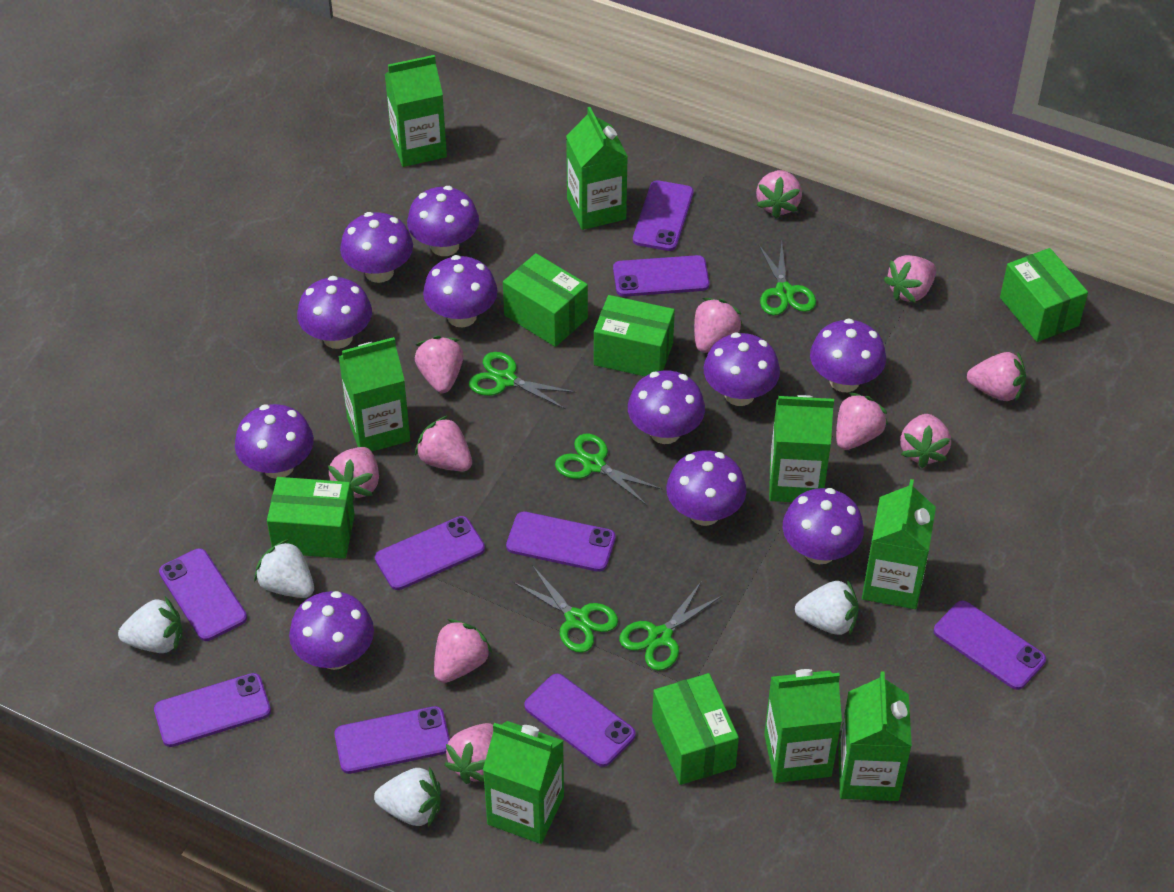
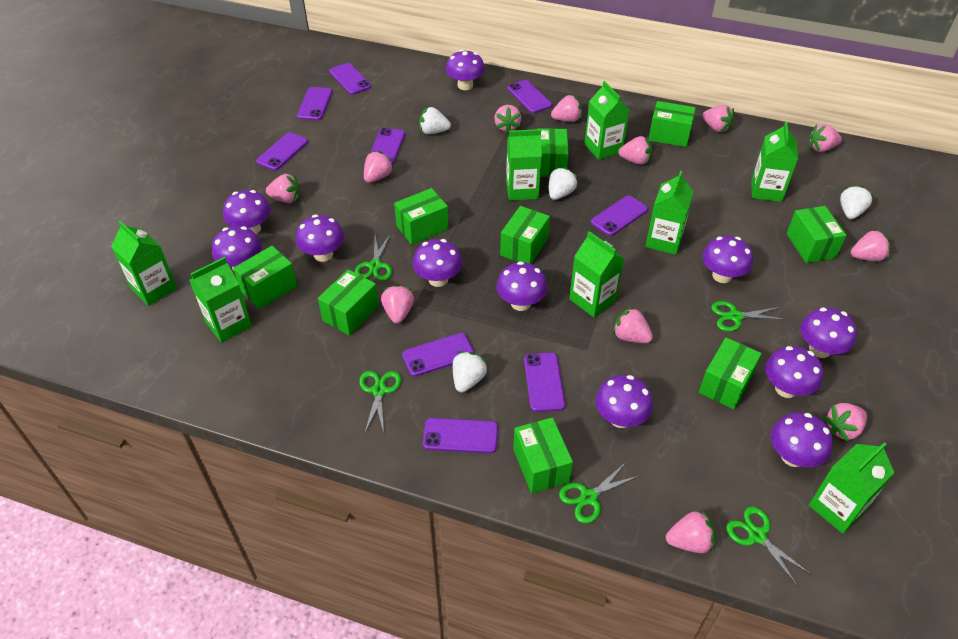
green box: 5 -> 9
pink strawberry: 11 -> 12

